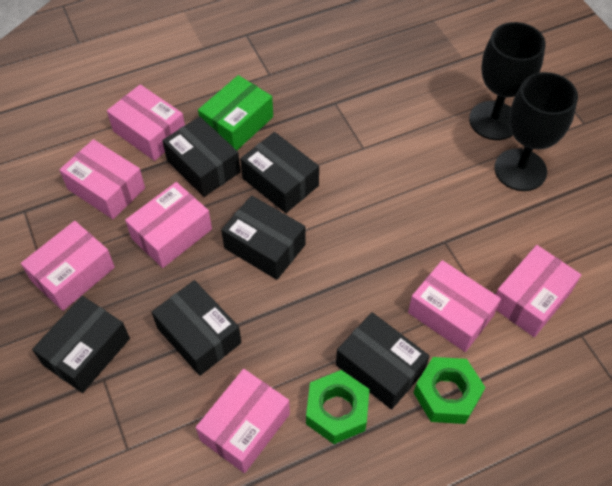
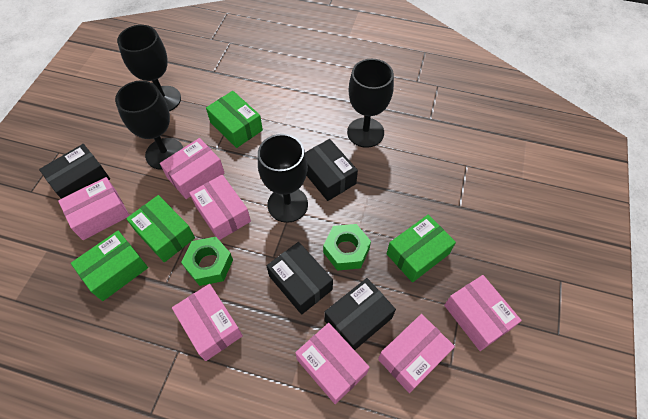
black box: 6 -> 4
black goblet: 2 -> 4
green box: 1 -> 4

